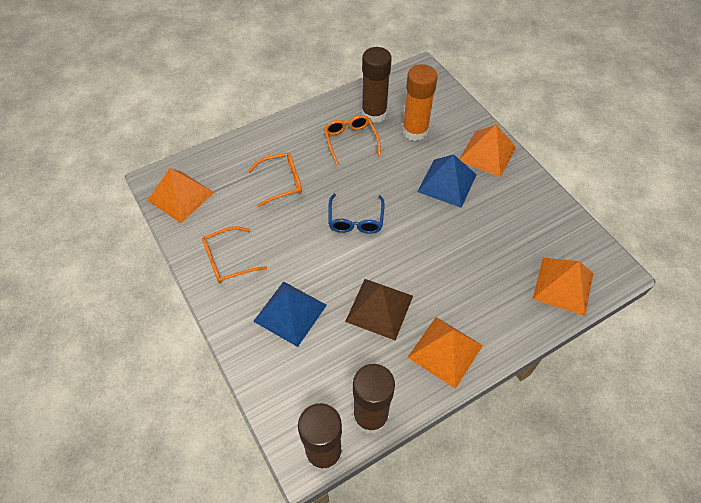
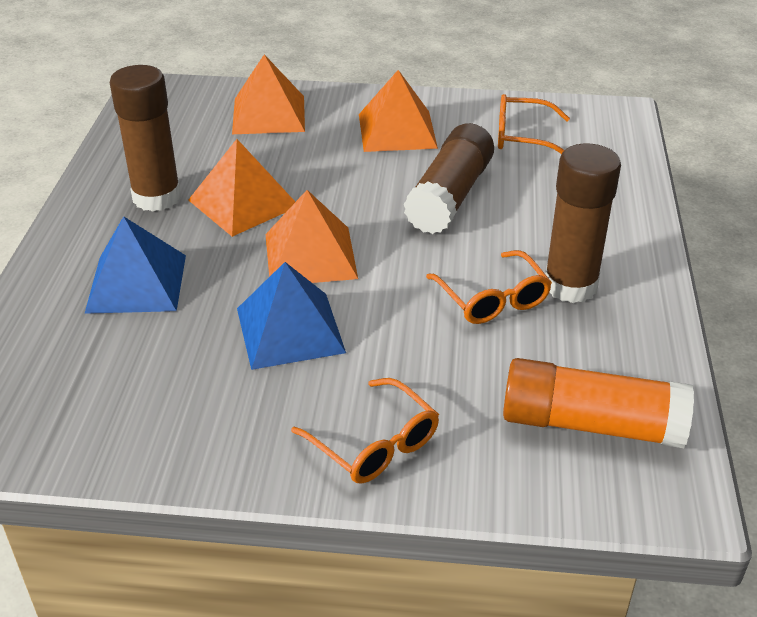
blue glasses: 1 -> 0
brown pyramid: 1 -> 0

